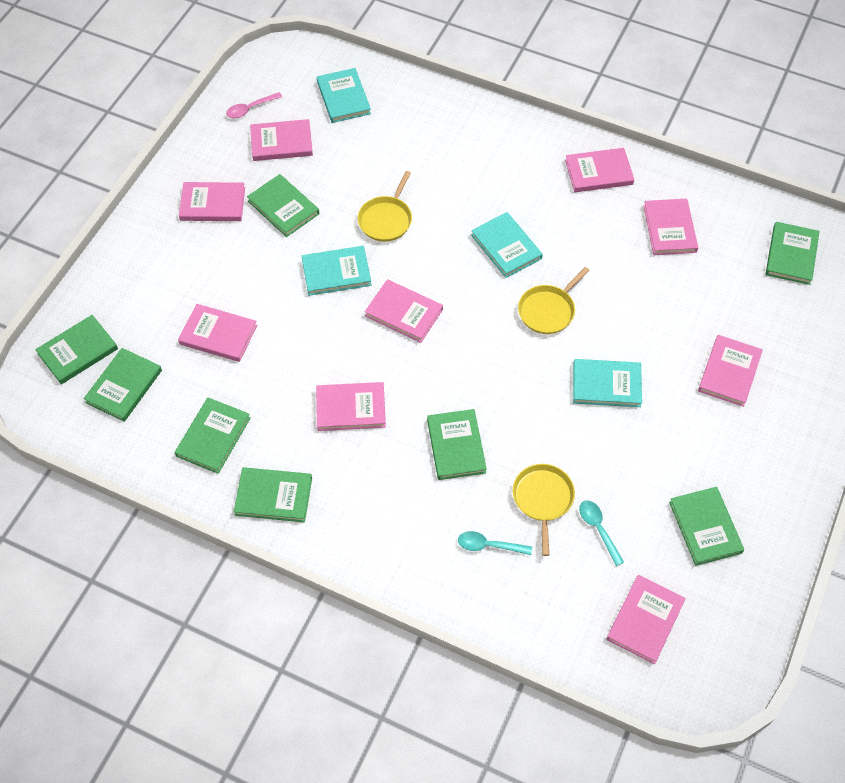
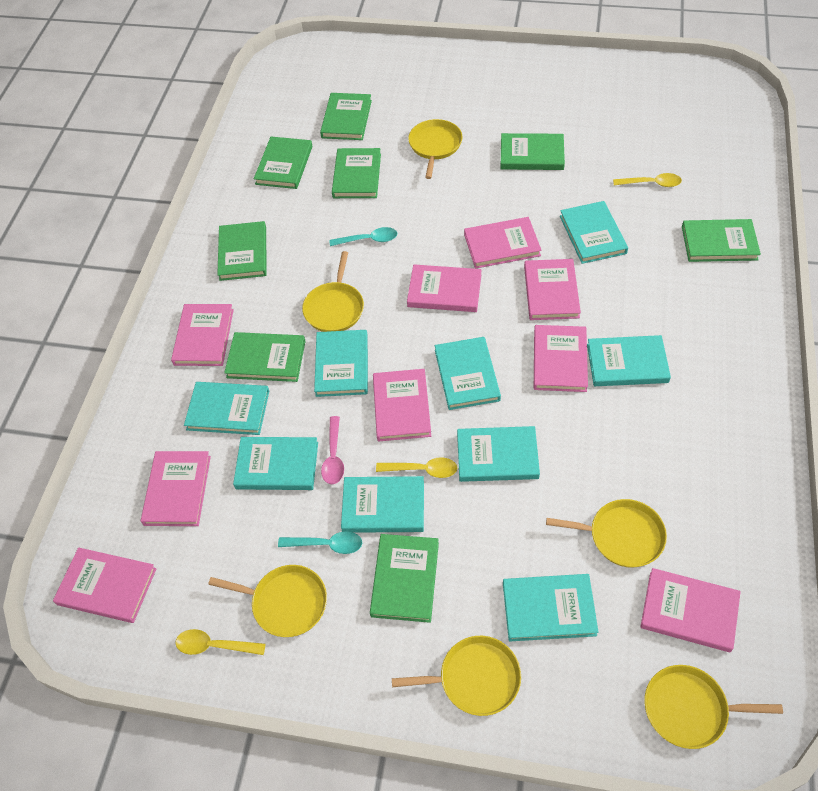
turquoise book: 4 -> 9
yellow pan: 3 -> 6
yellow spoon: 0 -> 3

